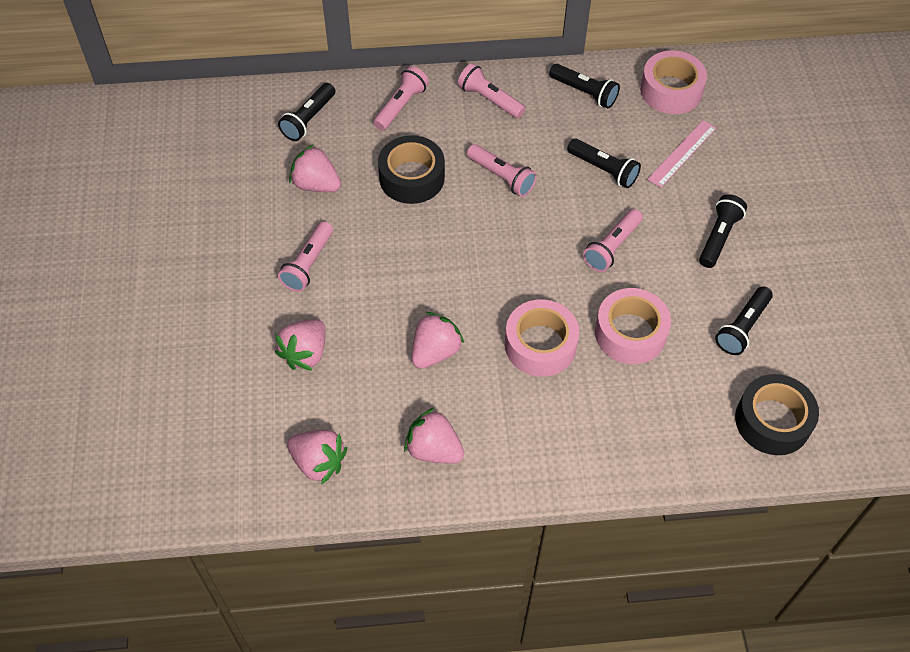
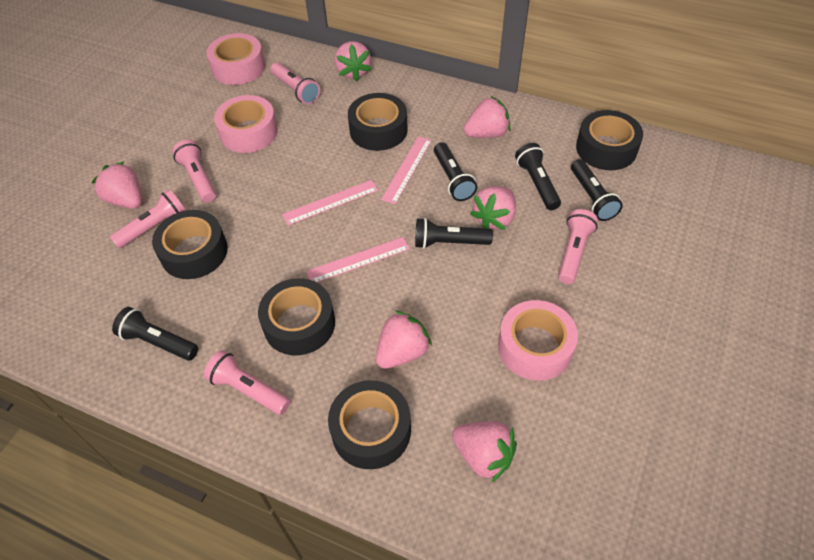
black tape: 2 -> 5
pink ruler: 1 -> 3
pink strawberry: 5 -> 6

